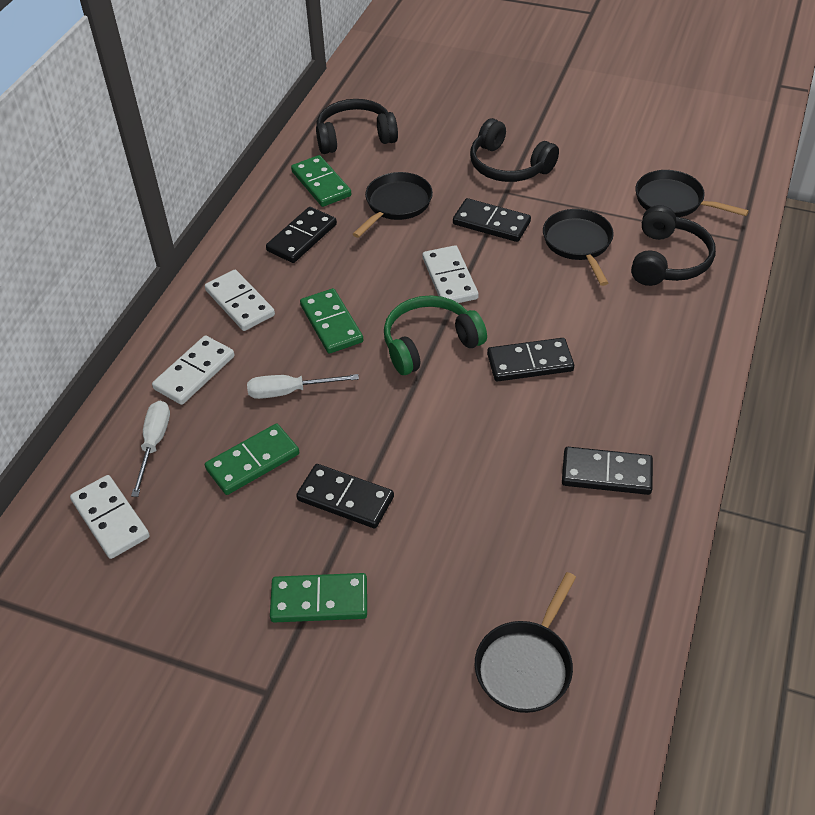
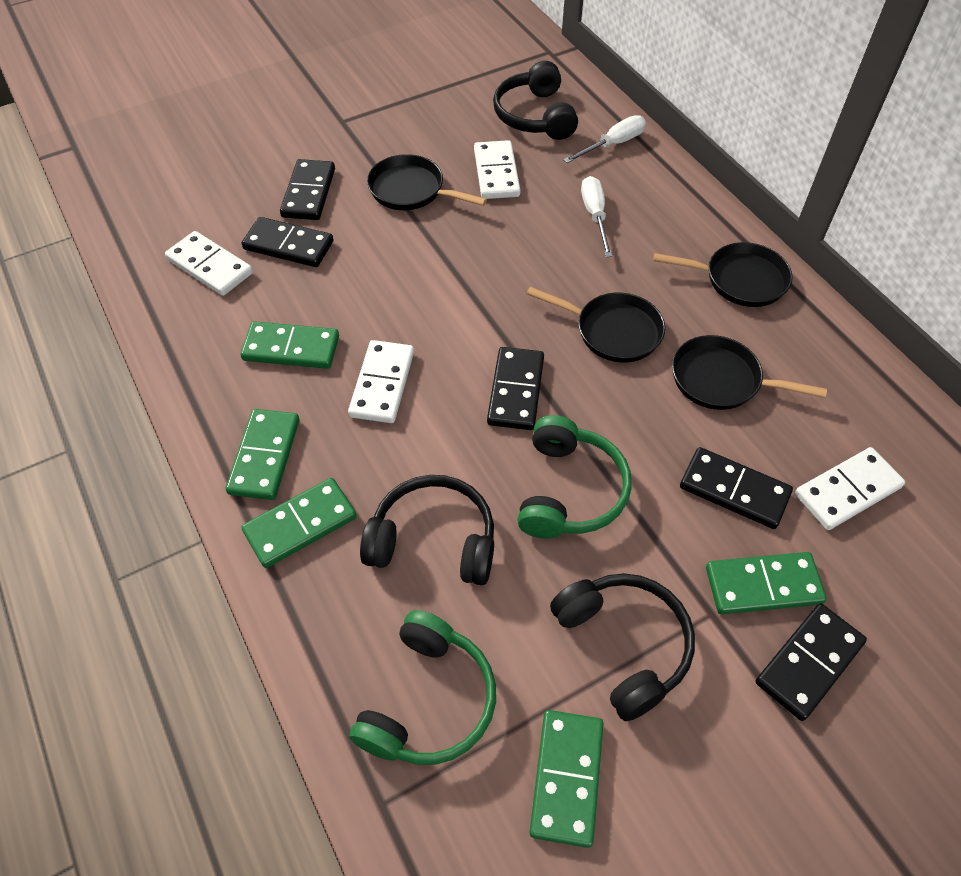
green domino: 4 -> 5
green headphones: 1 -> 2

